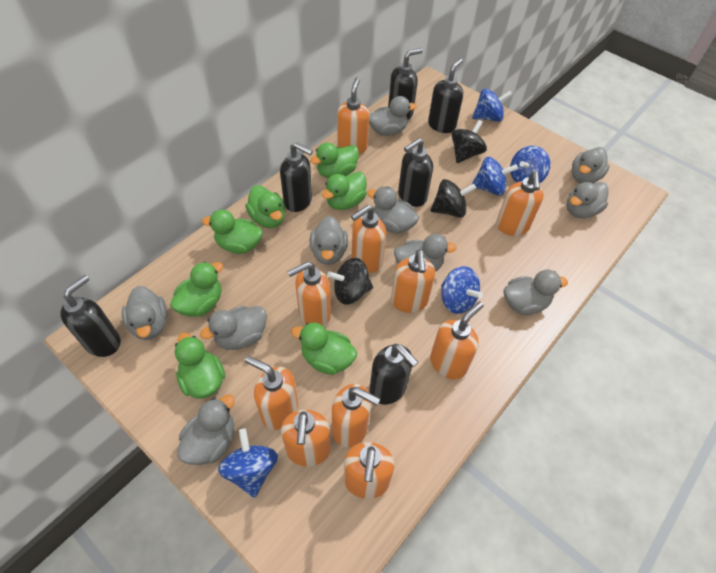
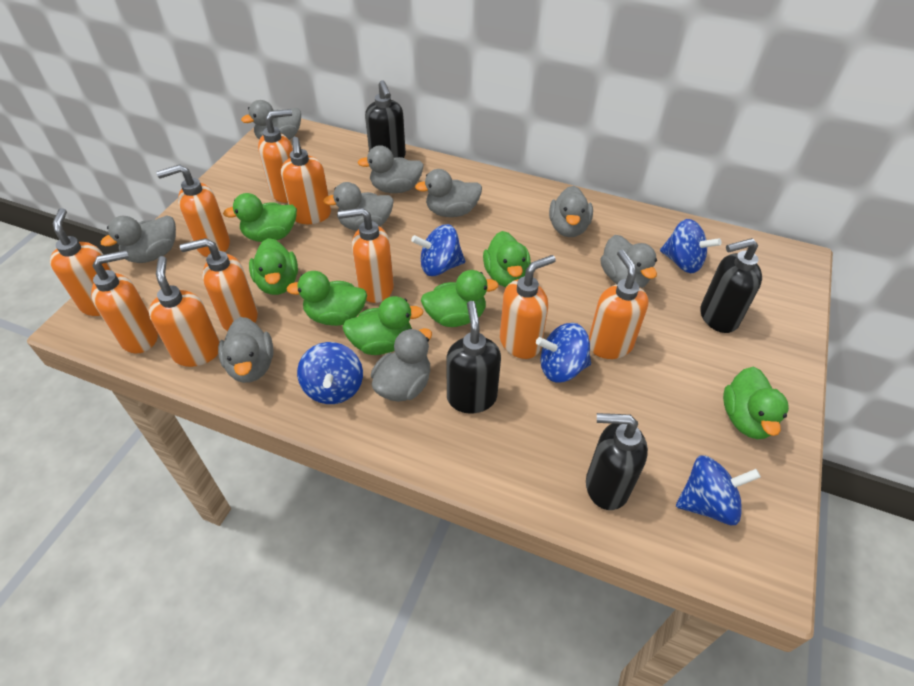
black soap dispenser: 6 -> 4
black spinning top: 3 -> 0
grey duck: 10 -> 9

